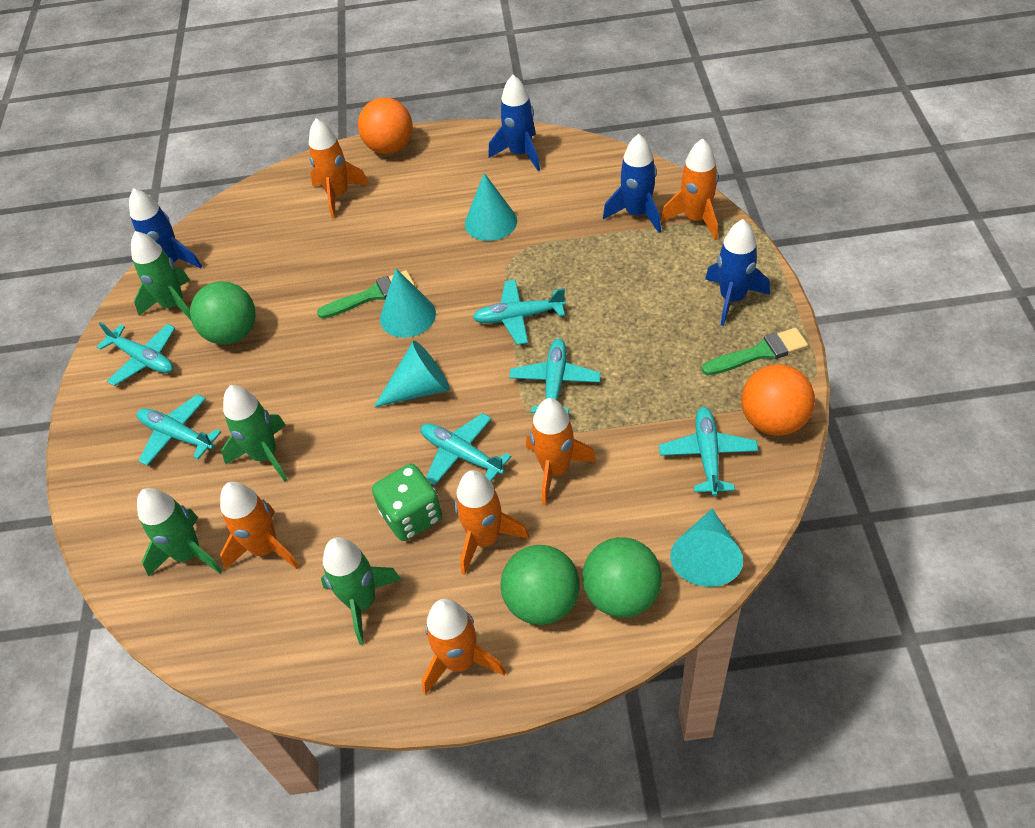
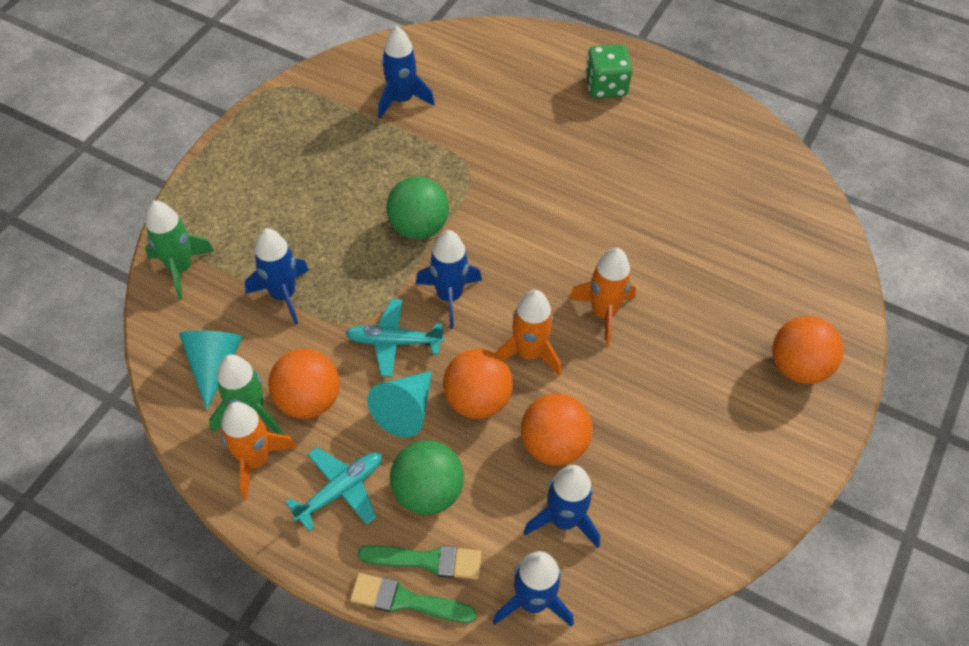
blue rocket: 4 -> 5
green ball: 3 -> 2
green rocket: 4 -> 2
orange ball: 2 -> 4
orange rocket: 6 -> 3
turquoise cone: 4 -> 2
turquoise plane: 6 -> 2

